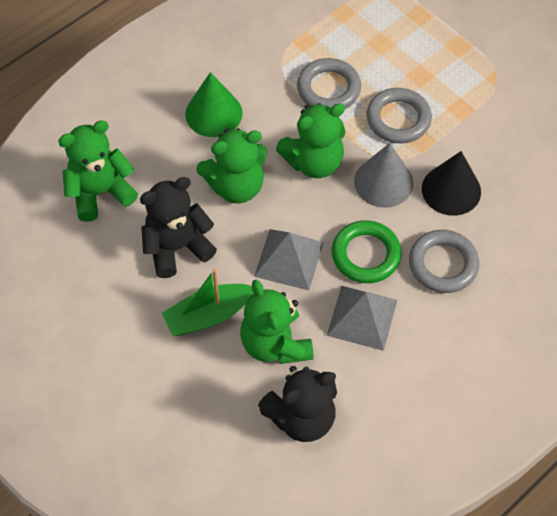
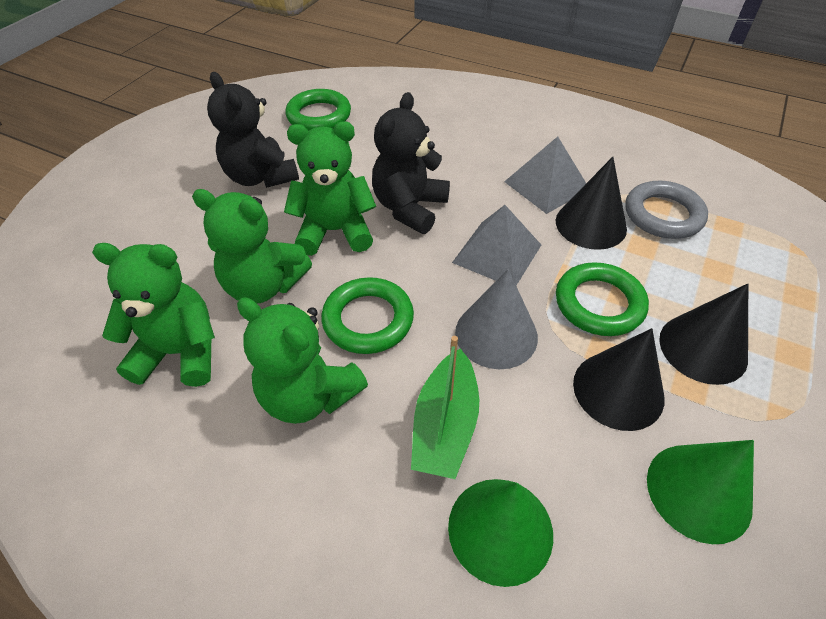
black cone: 1 -> 3
green cone: 1 -> 2
green ring: 1 -> 3
grey ring: 3 -> 1

